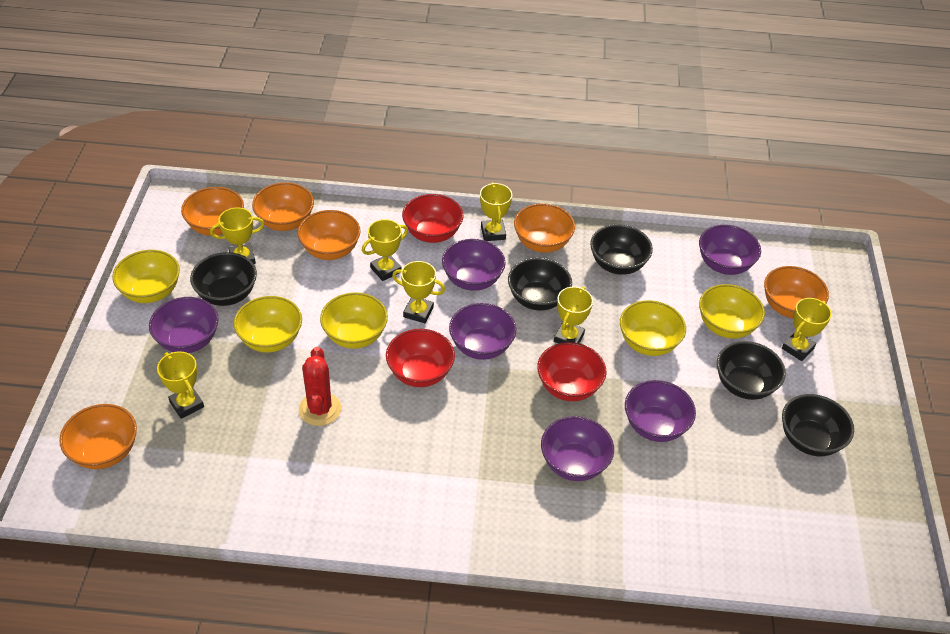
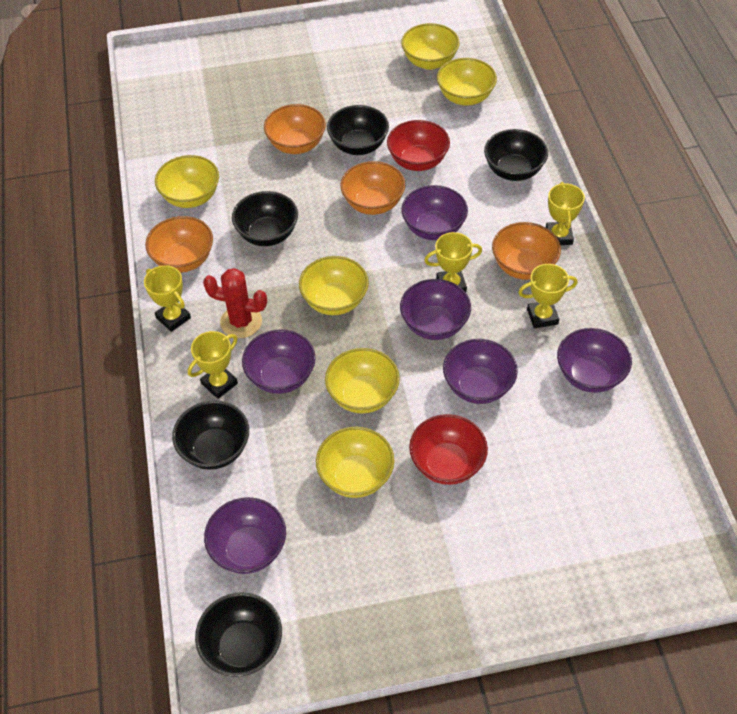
orange bowl: 6 -> 4
red bowl: 3 -> 2
yellow bowl: 5 -> 6
yellow trophy: 7 -> 5

